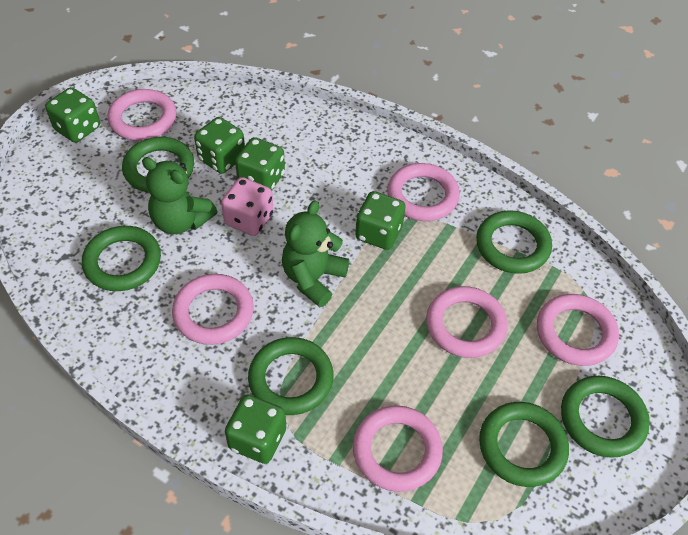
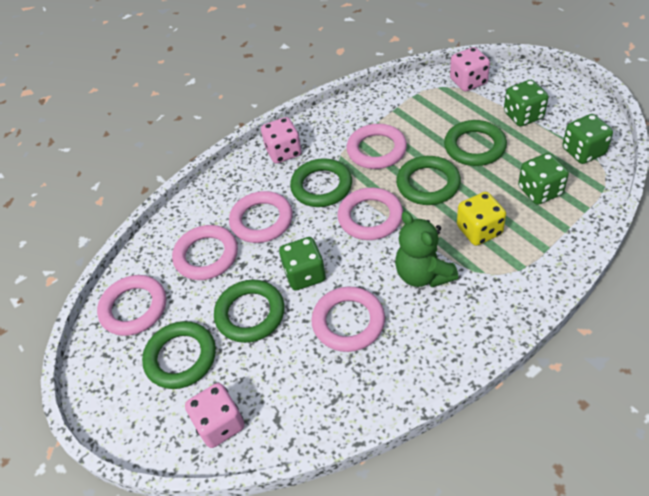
green dice: 5 -> 4
green ring: 6 -> 5
green teddy bear: 2 -> 1
pink dice: 1 -> 3
yellow dice: 0 -> 1

